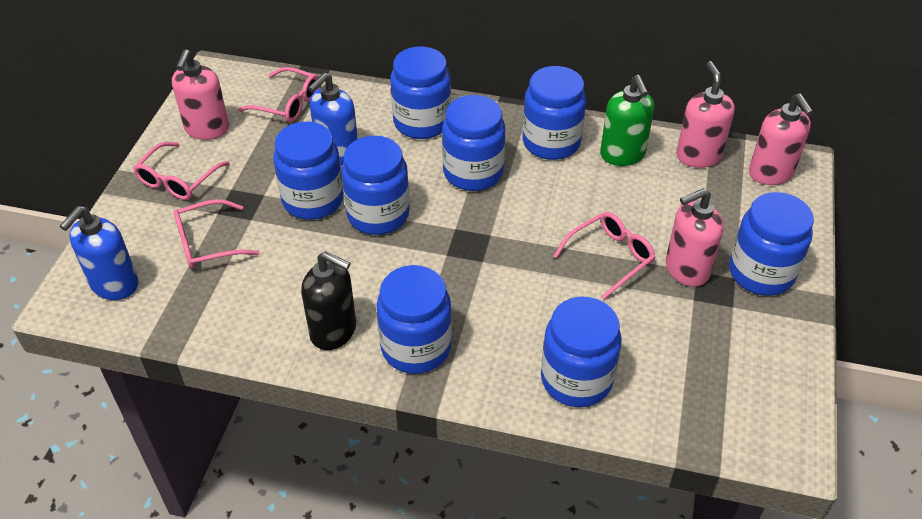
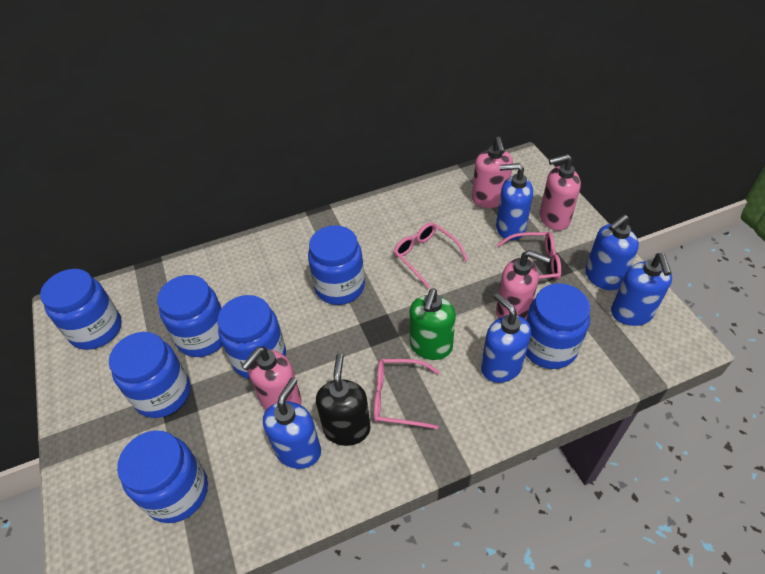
blue jar: 8 -> 7
blue soap dispenser: 2 -> 5
pink glasses: 4 -> 3

